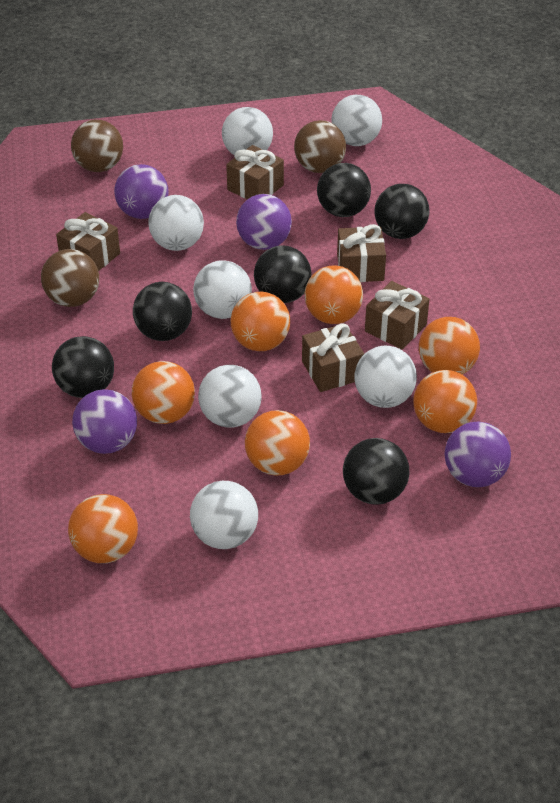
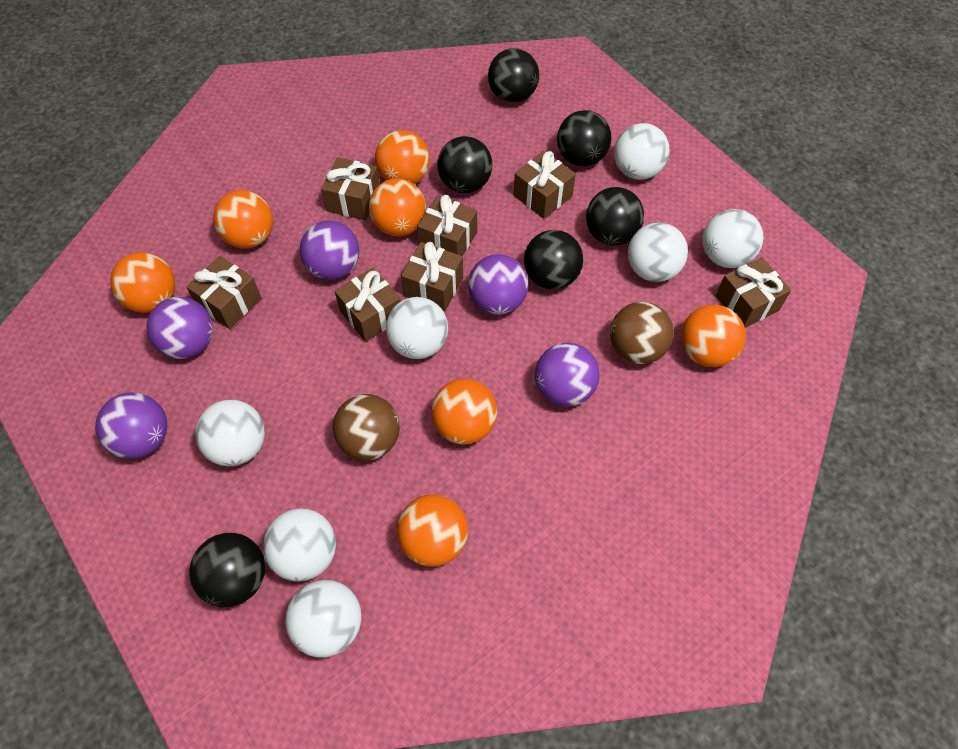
brown ball: 3 -> 2
brown gift: 5 -> 7
purple ball: 4 -> 5

